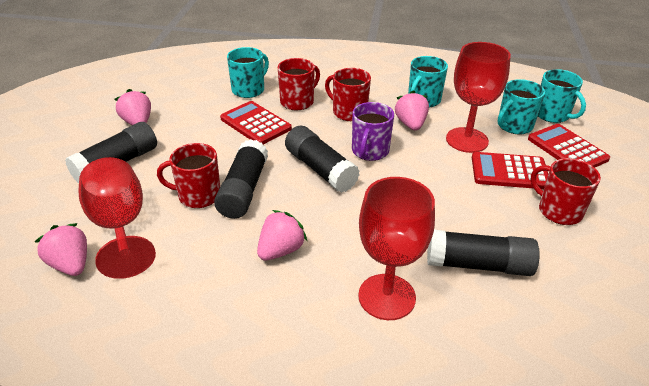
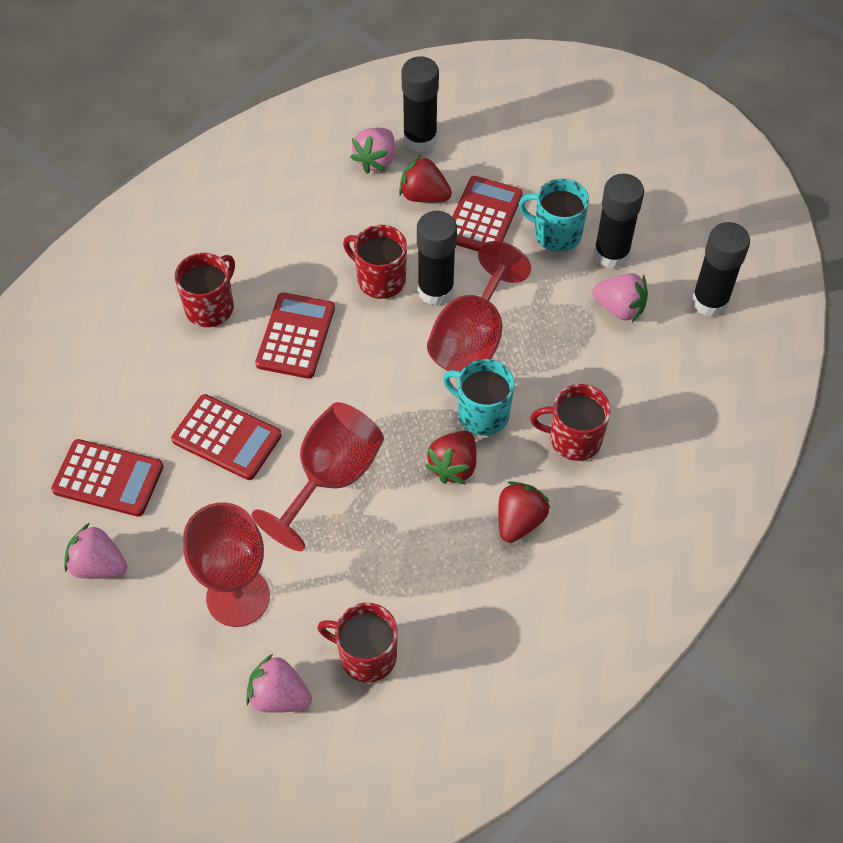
purple mug: 1 -> 0
red calculator: 3 -> 4
red strawberry: 0 -> 3
turquoise mug: 4 -> 2

